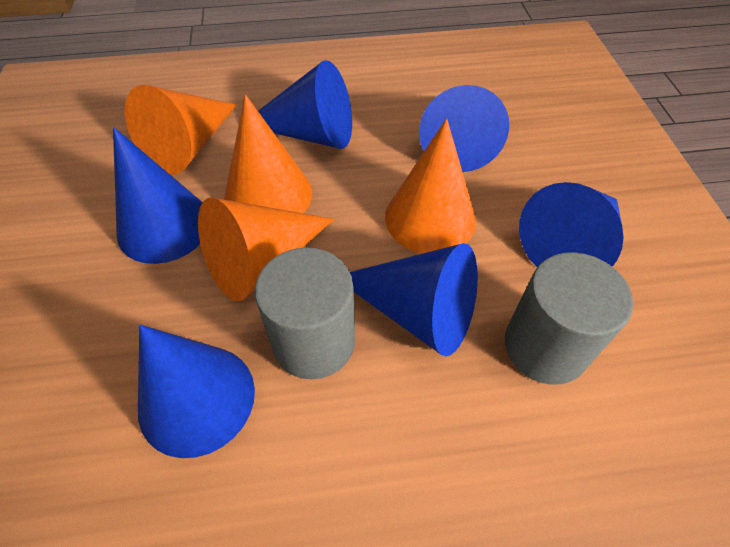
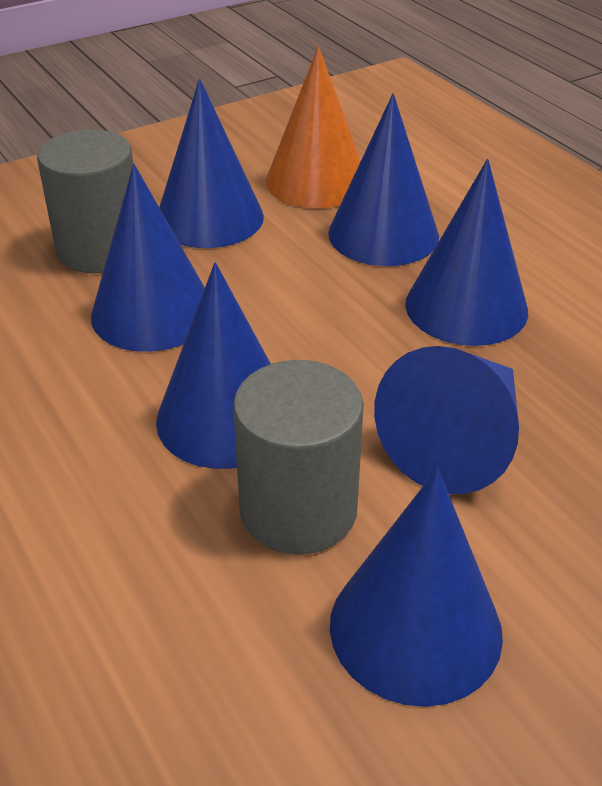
blue cone: 6 -> 7
orange cone: 4 -> 1

